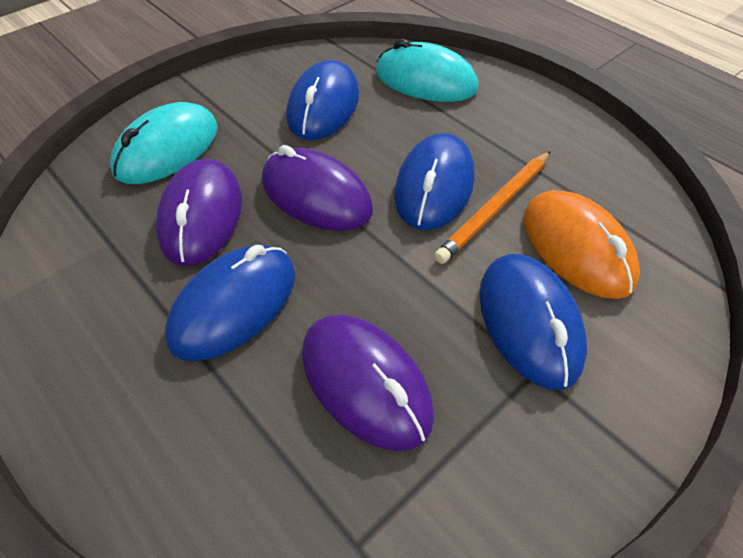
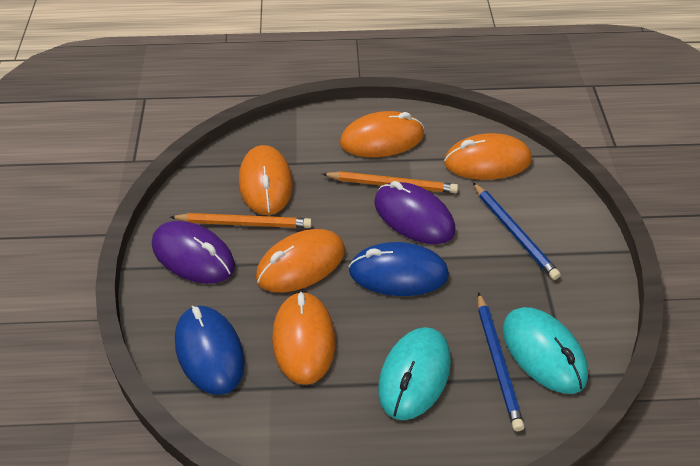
blue mouse: 4 -> 2
blue pencil: 0 -> 2
orange mouse: 1 -> 5
orange pencil: 1 -> 2
purple mouse: 3 -> 2

